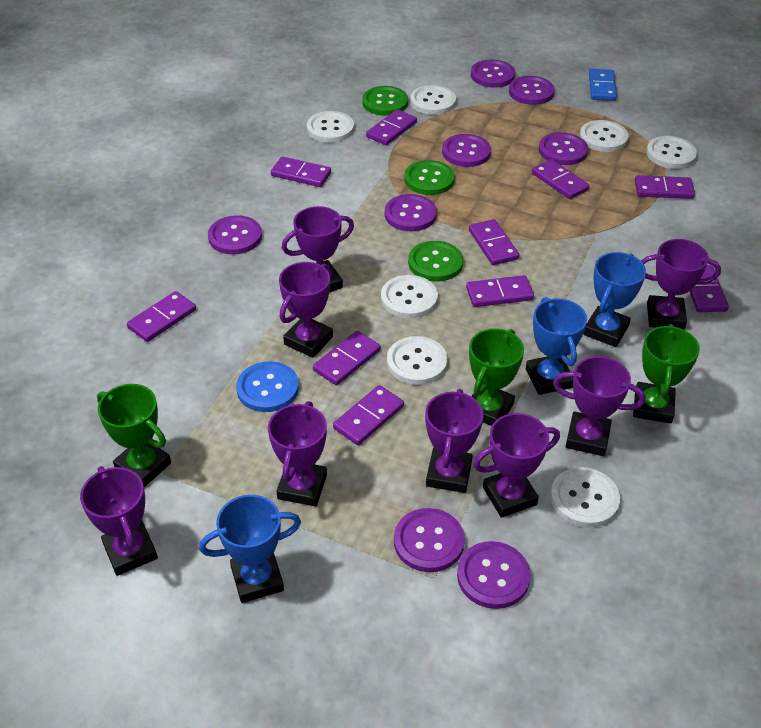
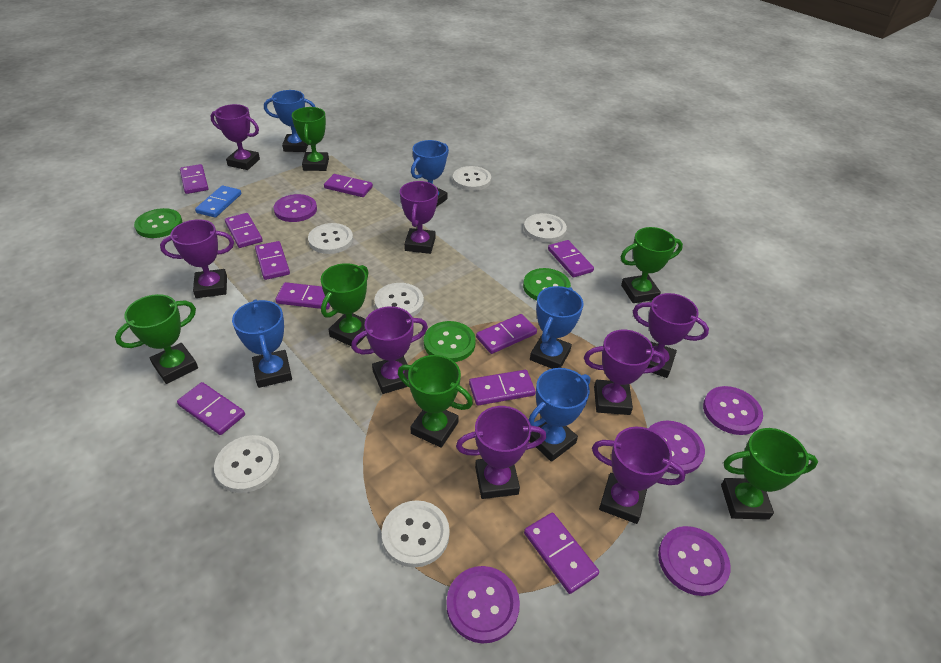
blue button: 1 -> 0
blue trophy: 3 -> 5
green trophy: 3 -> 6
purple button: 8 -> 5
white button: 7 -> 6

